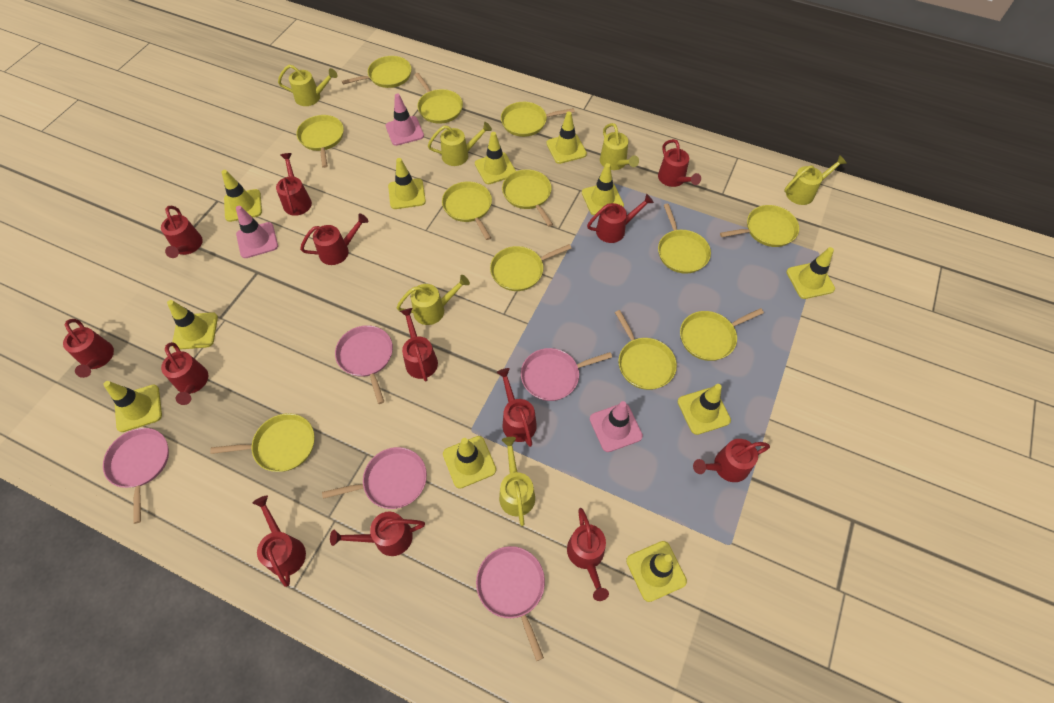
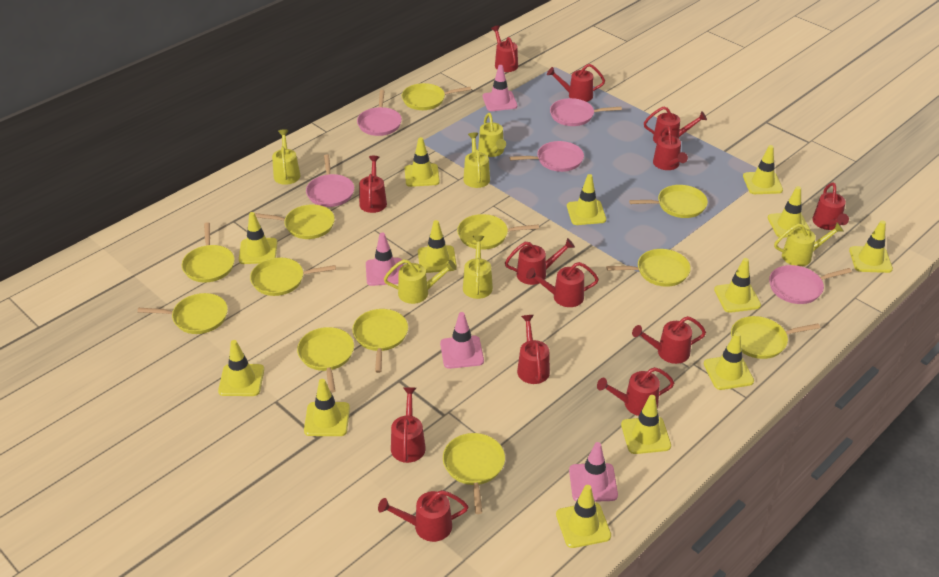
pink traffic cone: 3 -> 4
yellow traffic cone: 11 -> 13

